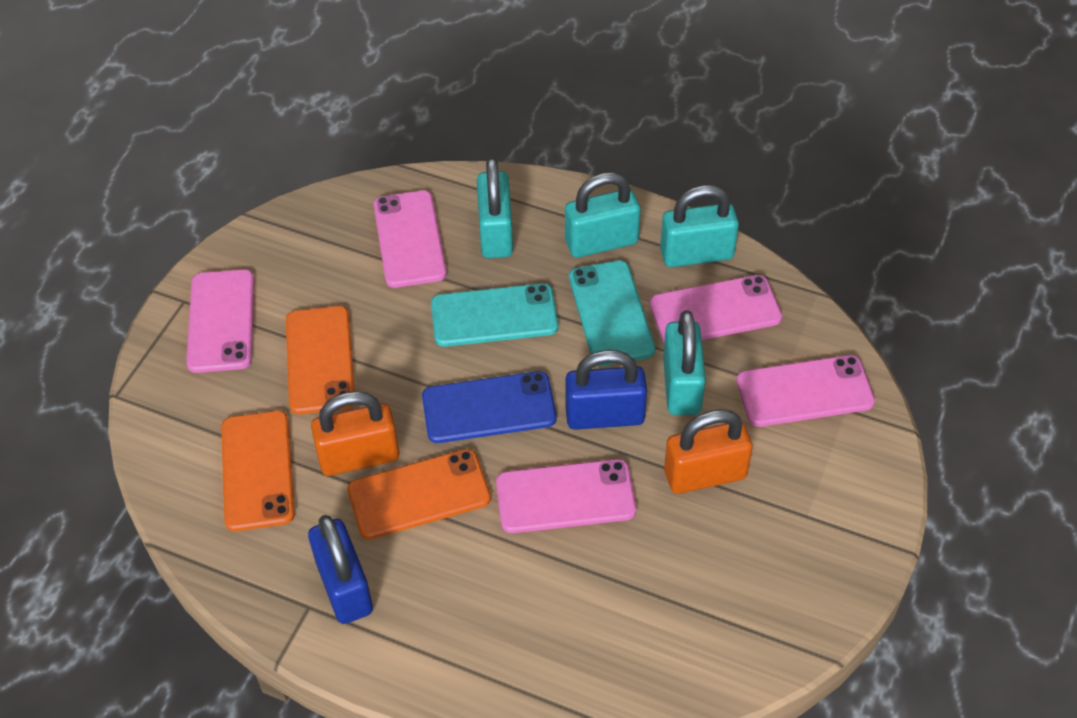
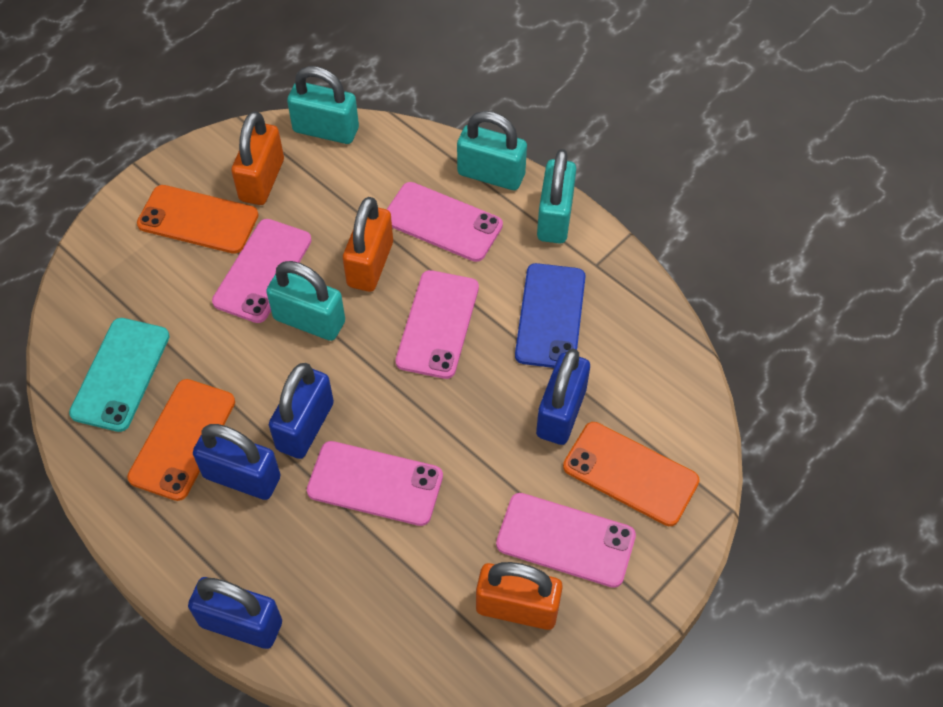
blue padlock: 2 -> 4
orange padlock: 2 -> 3
turquoise phone: 2 -> 1

